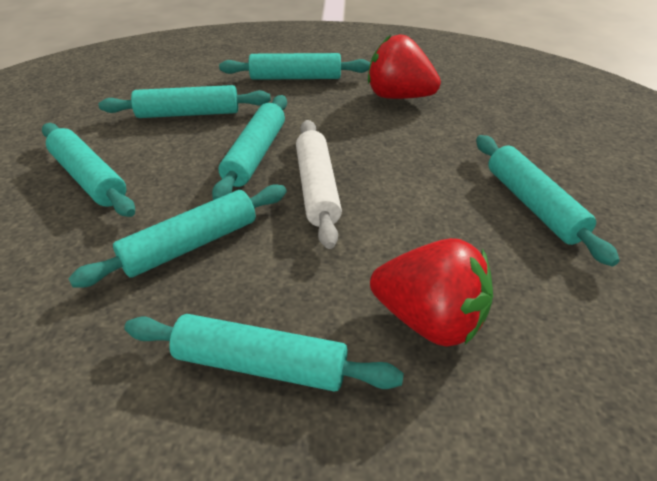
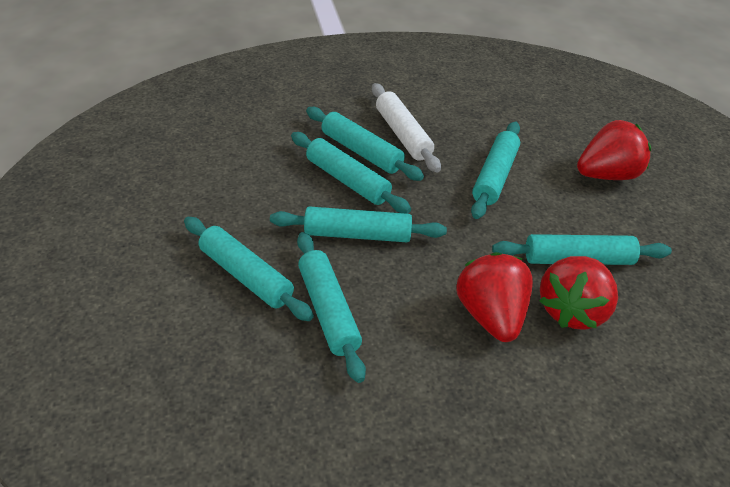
red strawberry: 2 -> 3

